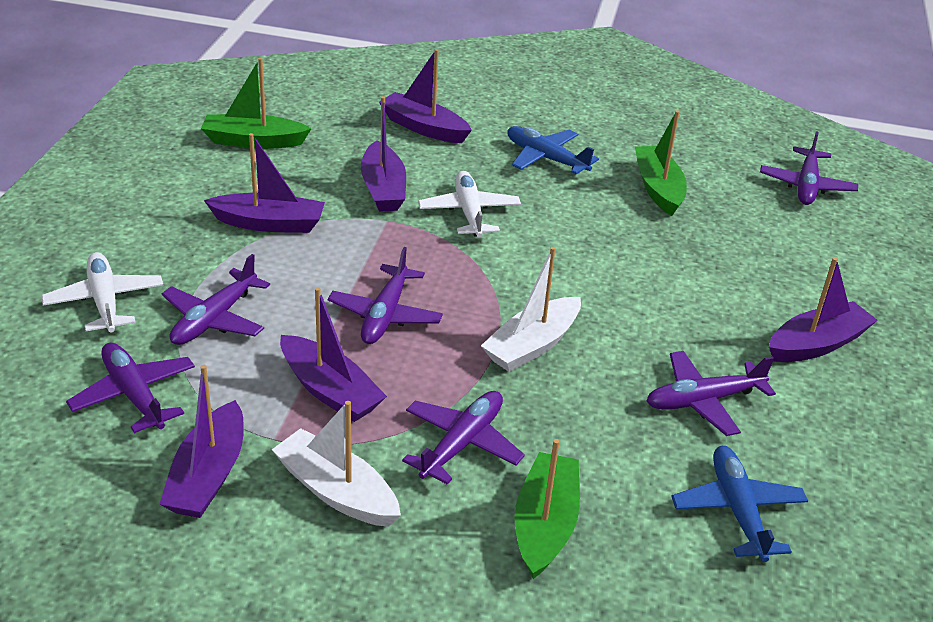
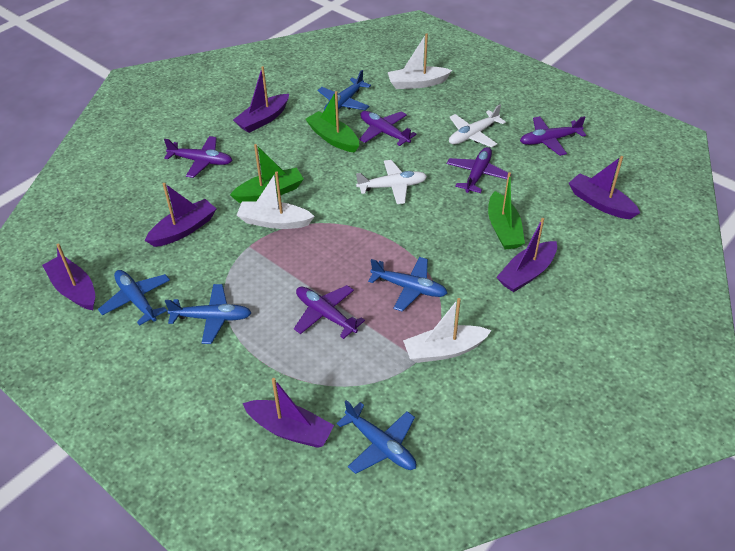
blue plane: 2 -> 5
purple plane: 6 -> 5
white boat: 2 -> 3

